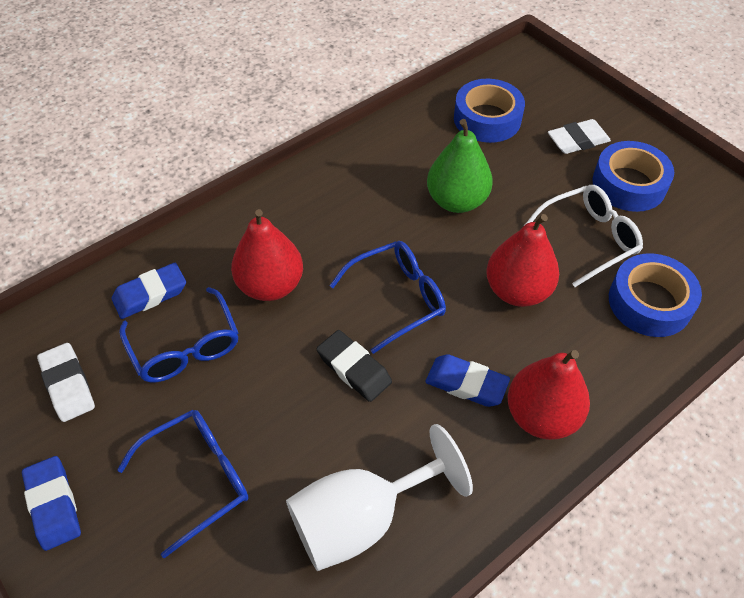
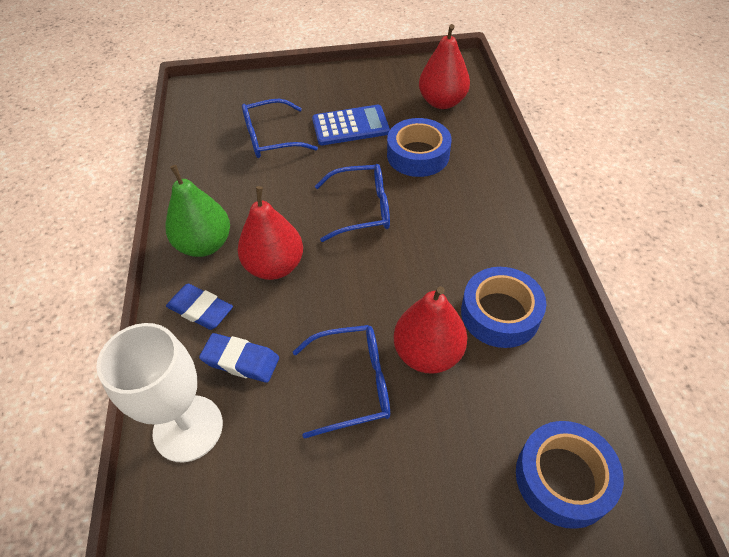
black eraser: 1 -> 0
blue calculator: 0 -> 1
blue eraser: 3 -> 2
white eraser: 2 -> 0
white glasses: 1 -> 0

